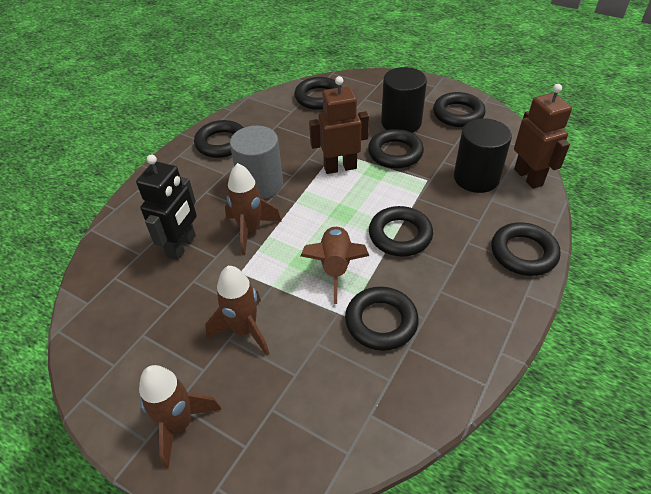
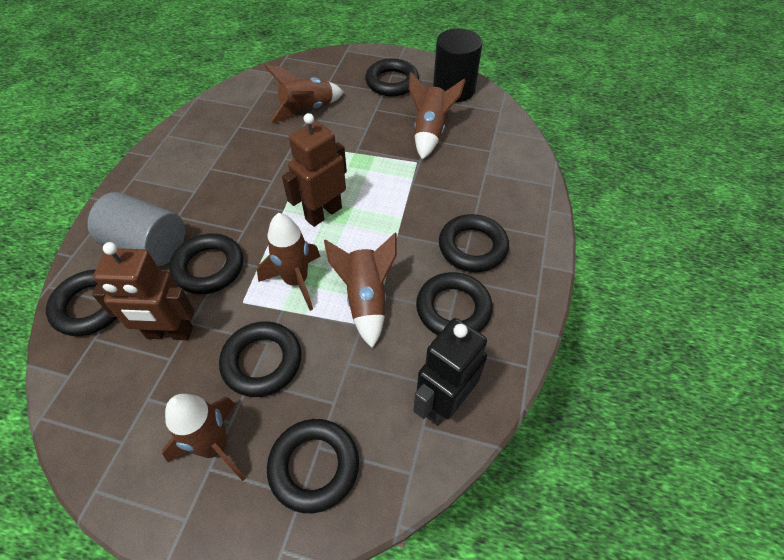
black cylinder: 2 -> 1
brown rocket: 4 -> 5

